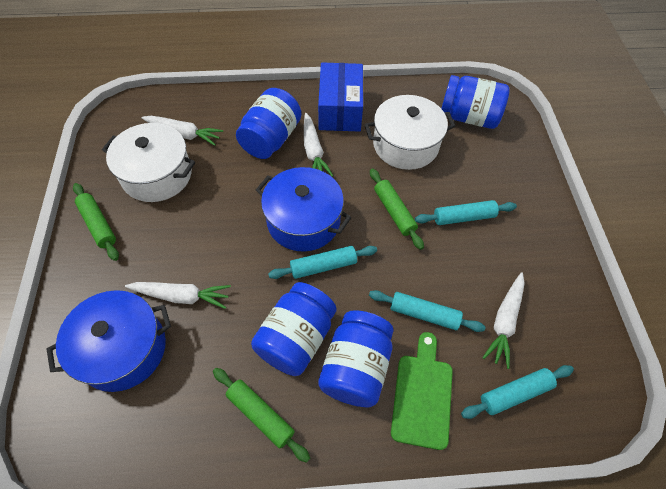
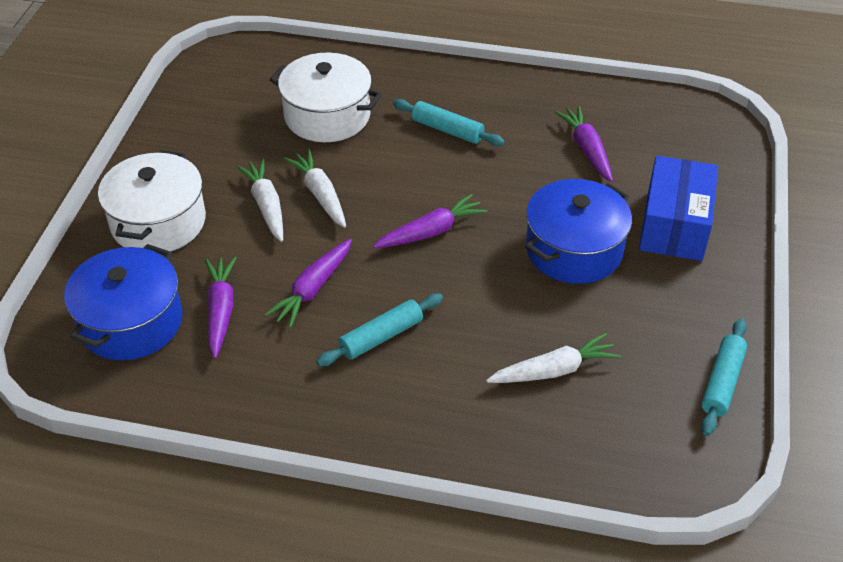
blue jar: 4 -> 0
green cutting board: 1 -> 0
green rolling pin: 3 -> 0
purple carrot: 0 -> 4
turquoise rolling pin: 4 -> 3
white carrot: 4 -> 3

